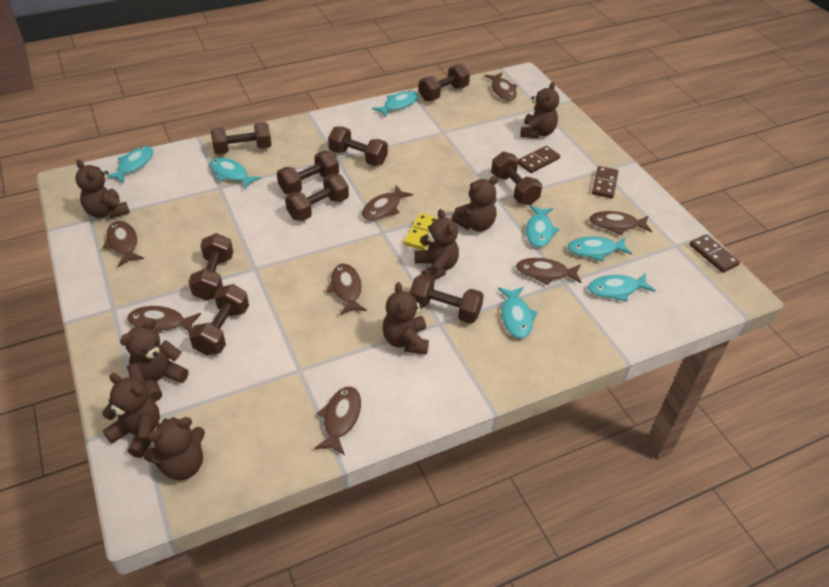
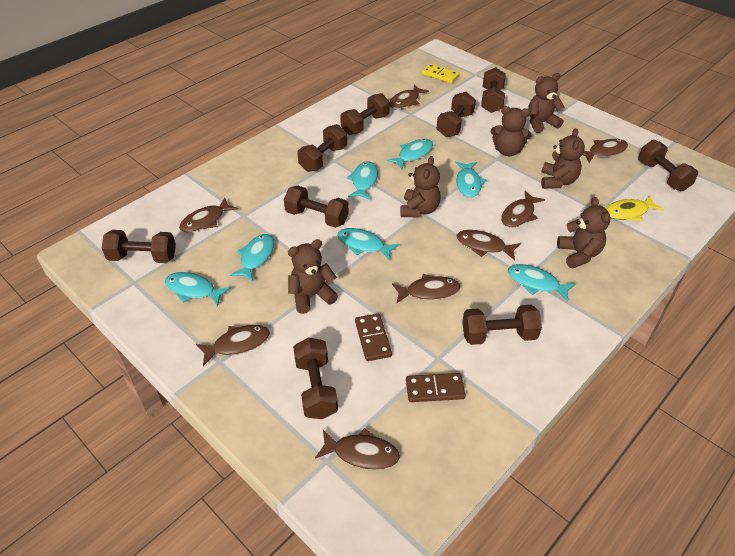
brown domino: 3 -> 2
brown teddy bear: 8 -> 6
yellow fish: 0 -> 1

